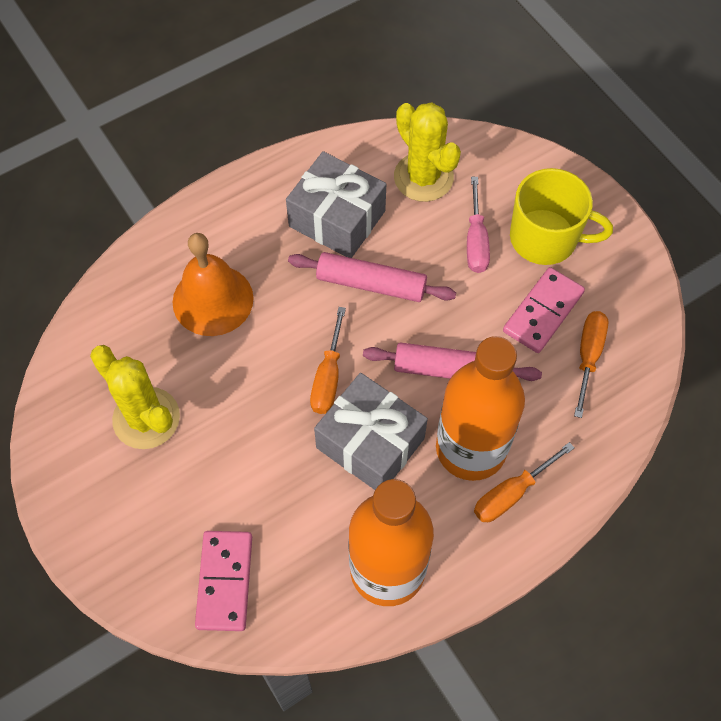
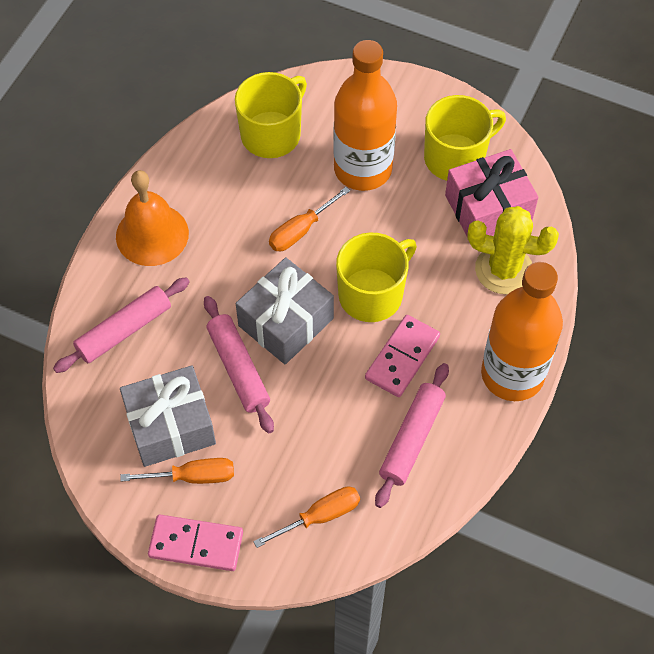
pink gift: 0 -> 1
pink rolling pin: 2 -> 3
pink screwdriver: 1 -> 0
yellow cactus: 2 -> 1
yellow mug: 1 -> 3

